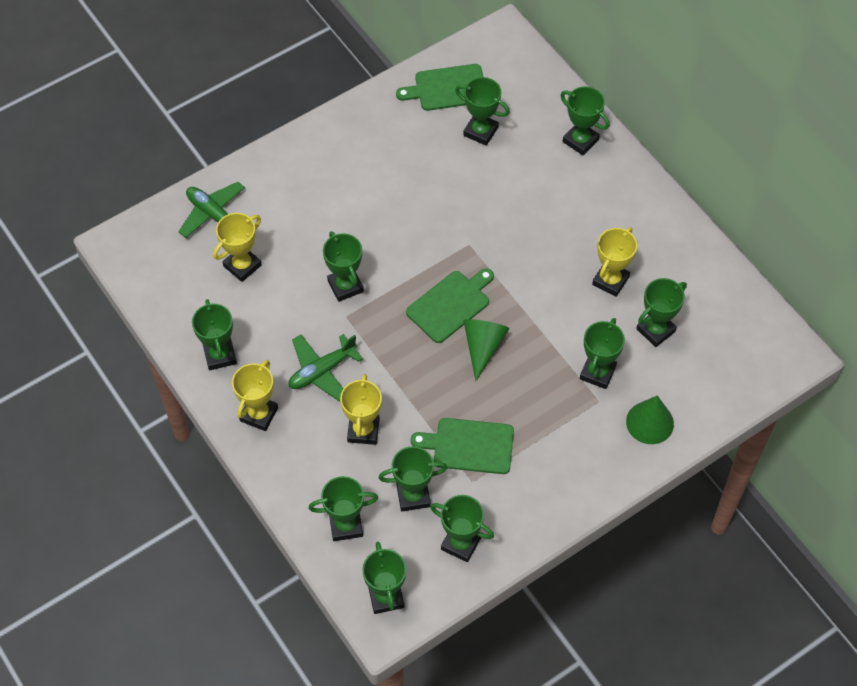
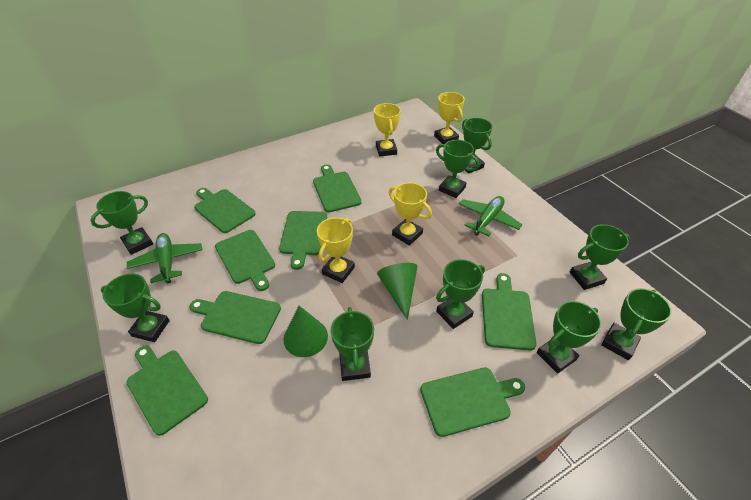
green cutting board: 3 -> 8
green trophy: 10 -> 9

